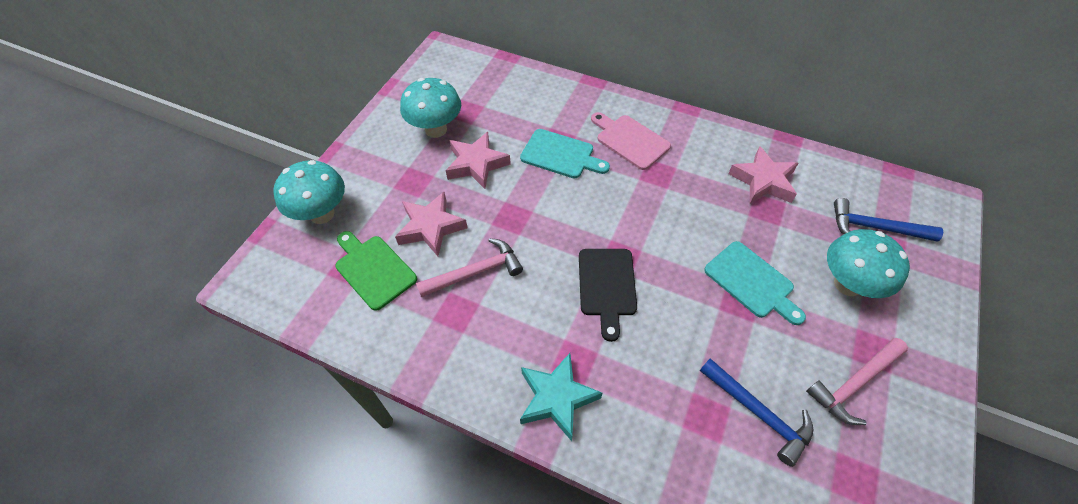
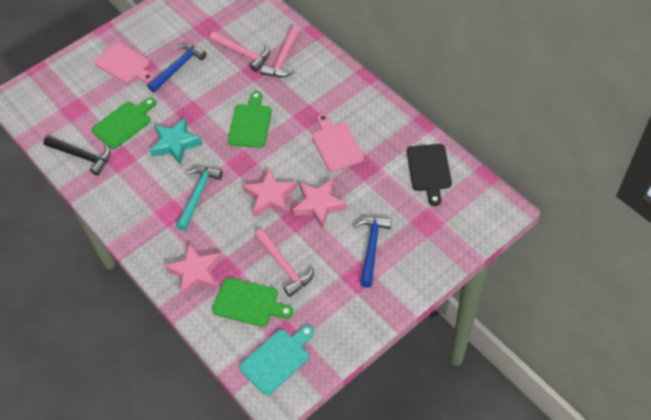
black hammer: 0 -> 1
green cutting board: 1 -> 3
pink cutting board: 1 -> 2
pink hammer: 2 -> 3
turquoise cutting board: 2 -> 1
turquoise hammer: 0 -> 1
turquoise mushroom: 3 -> 0

